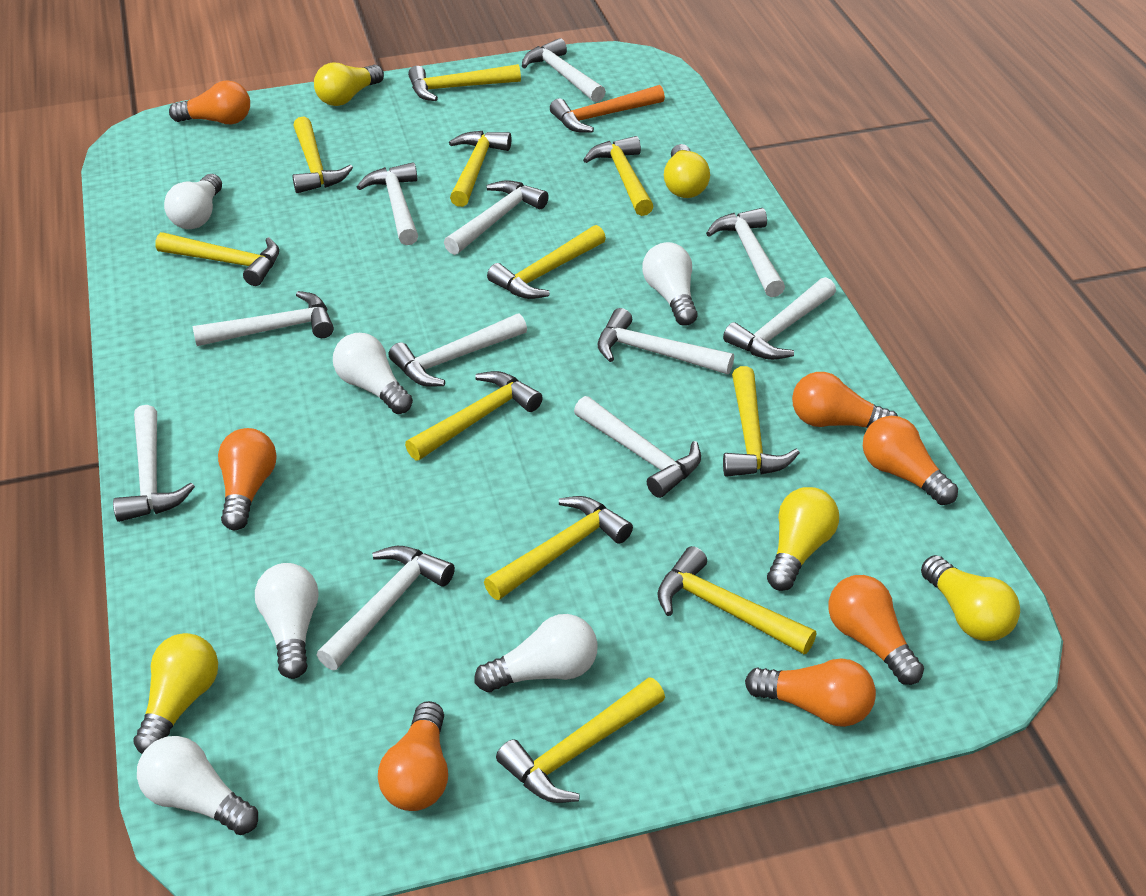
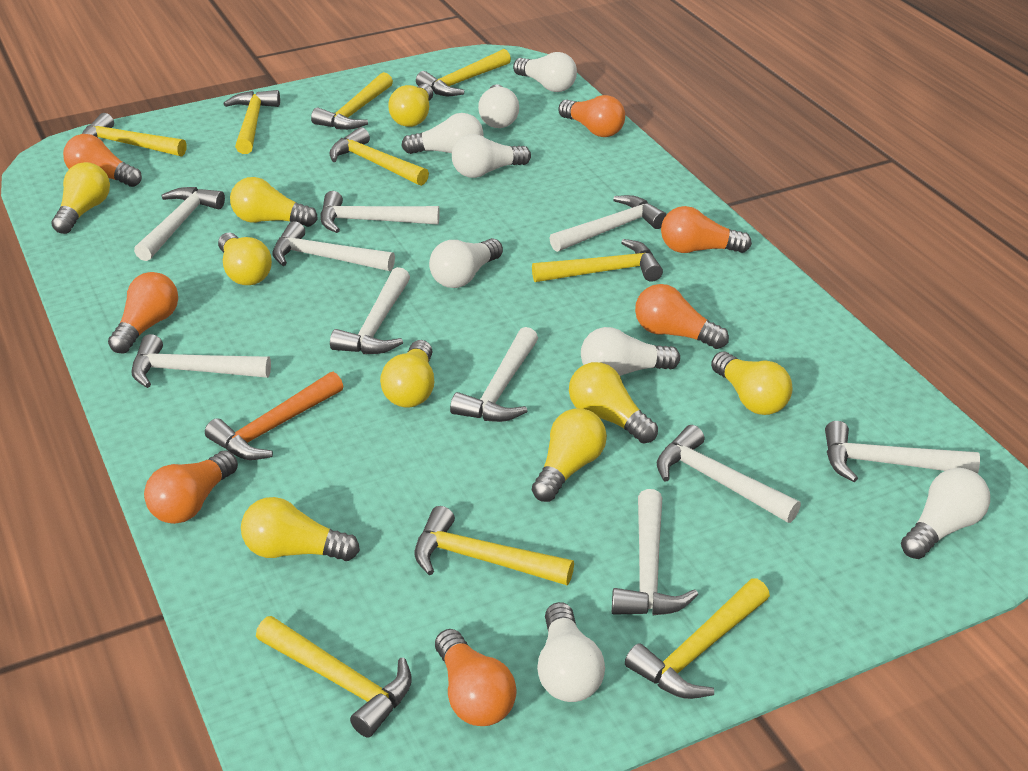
white hammer: 11 -> 10
white light bulb: 6 -> 8
yellow hammer: 11 -> 9
yellow light bulb: 5 -> 9

